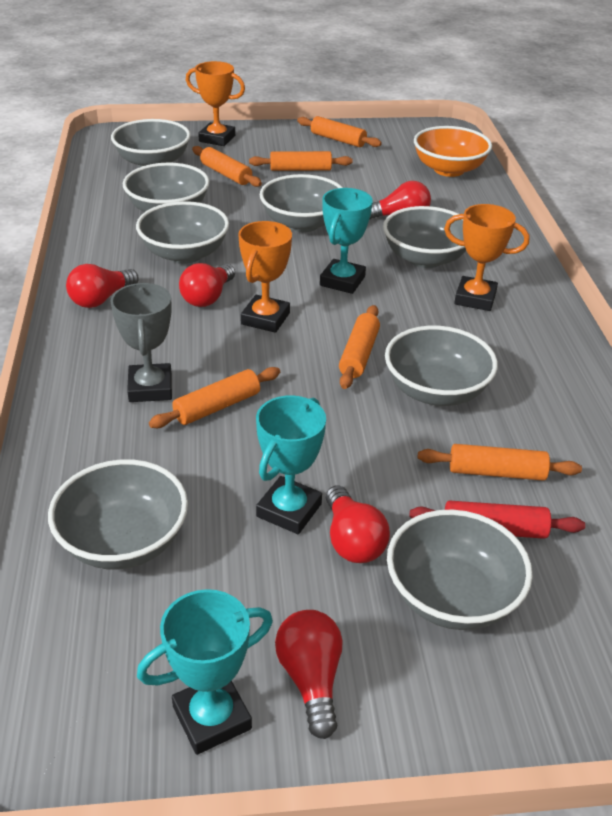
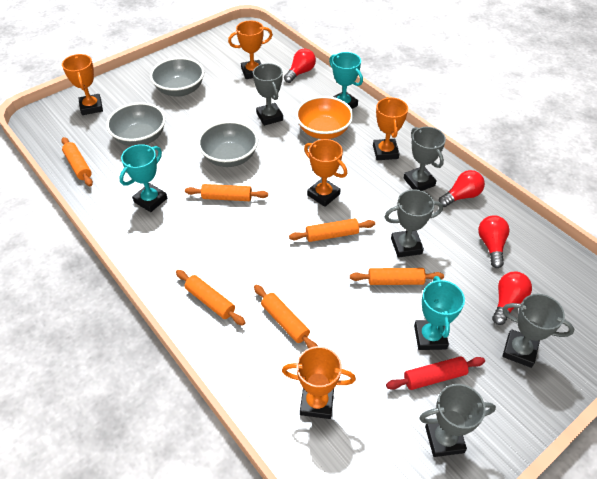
grey bowl: 8 -> 3
grey trophy: 1 -> 5
orange trophy: 3 -> 5
red light bulb: 5 -> 4

